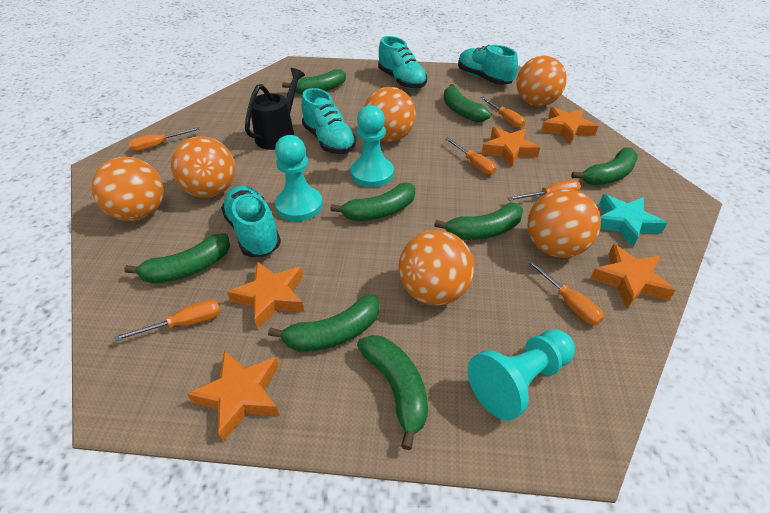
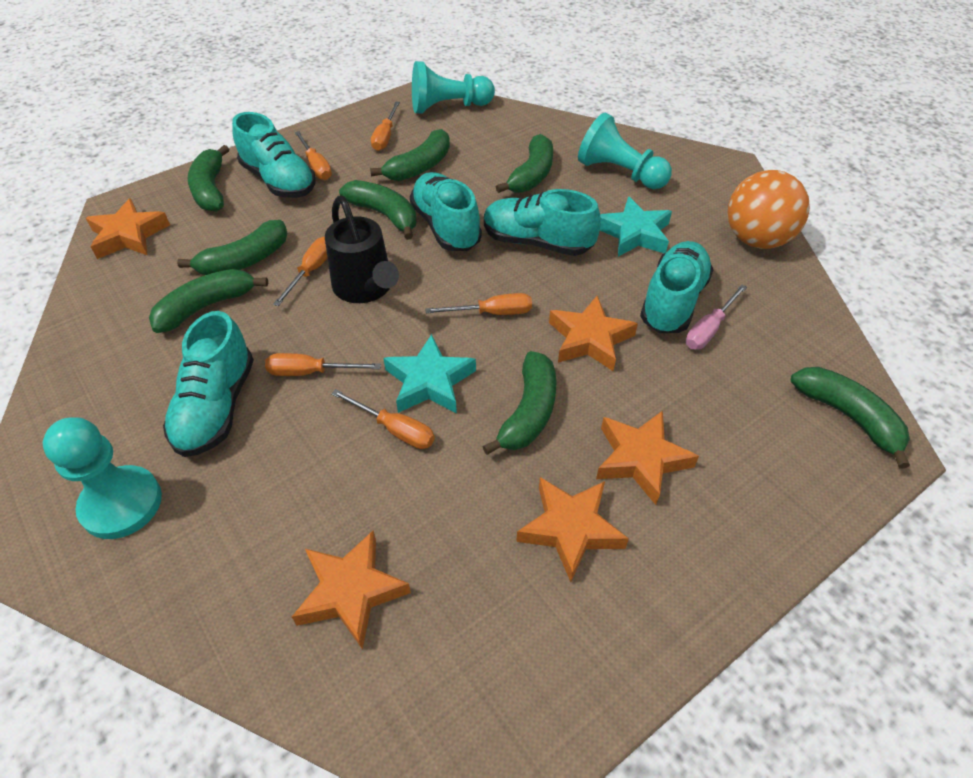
orange ball: 6 -> 1
pink screwdriver: 0 -> 1
turquoise shoe: 4 -> 5
turquoise star: 1 -> 2

